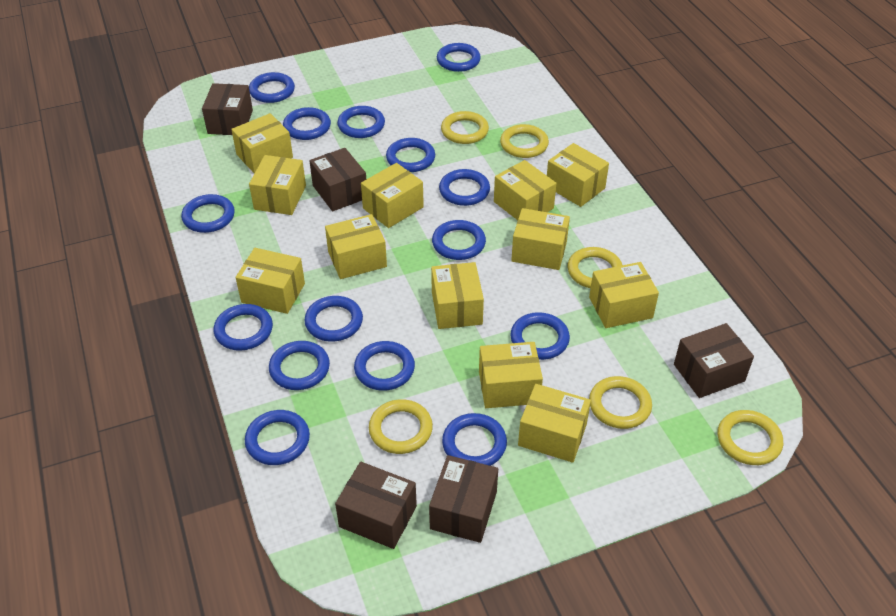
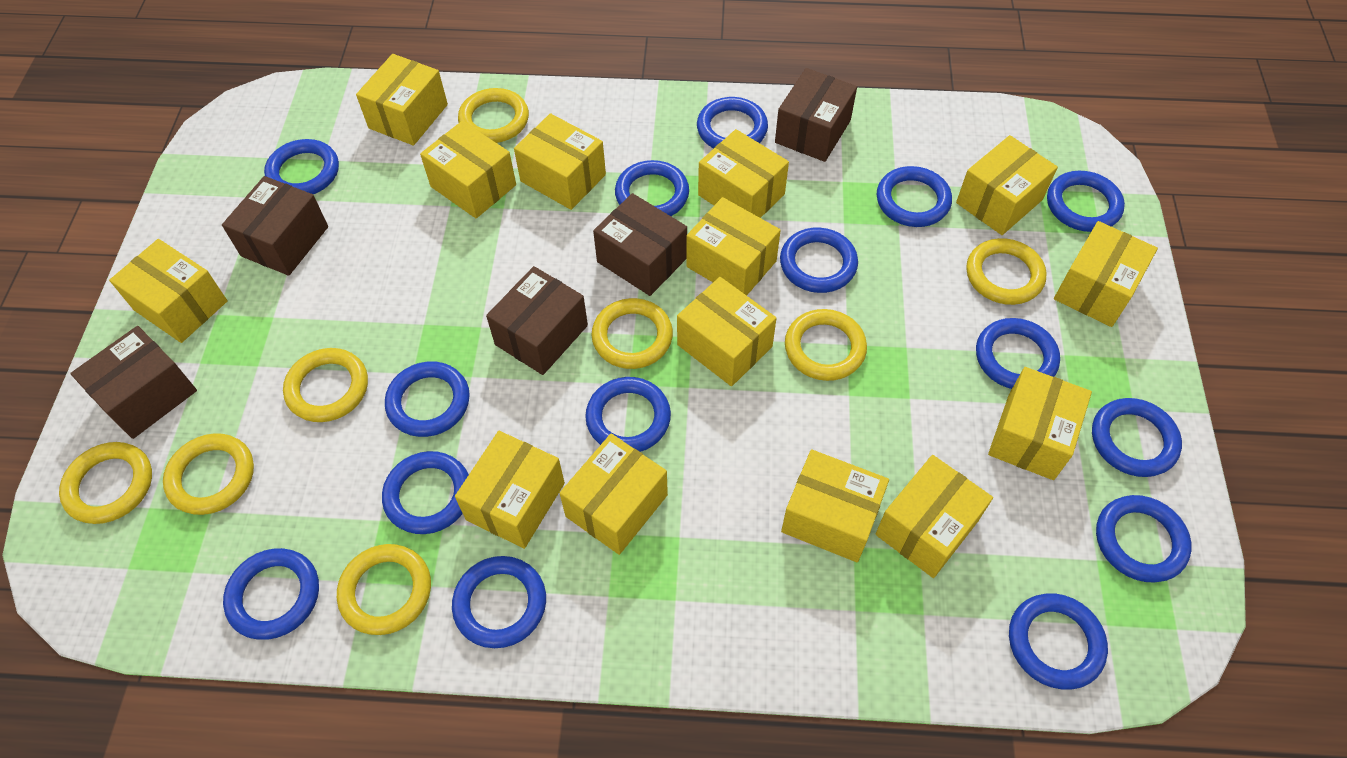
yellow box: 12 -> 14
yellow ring: 6 -> 8

